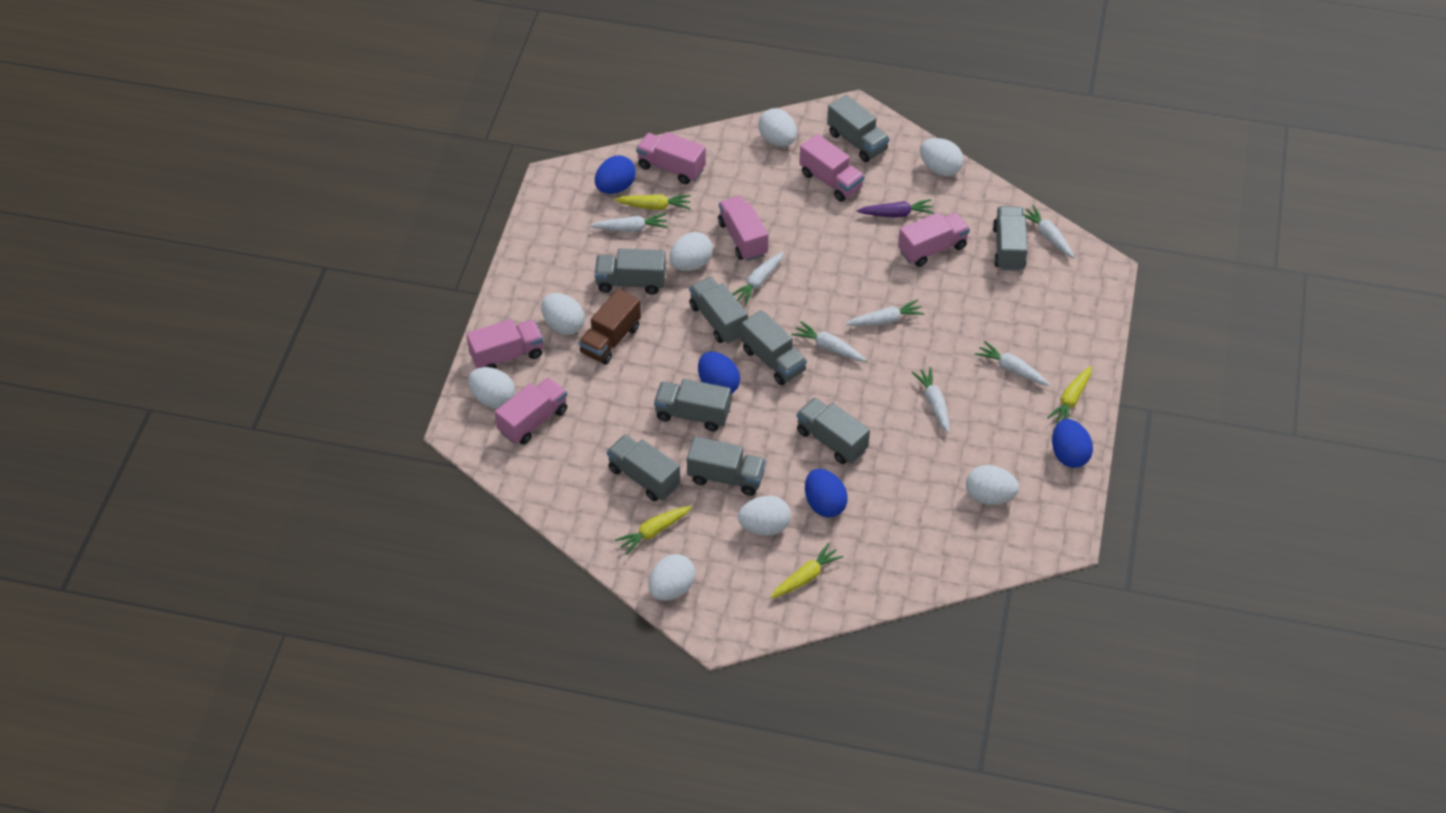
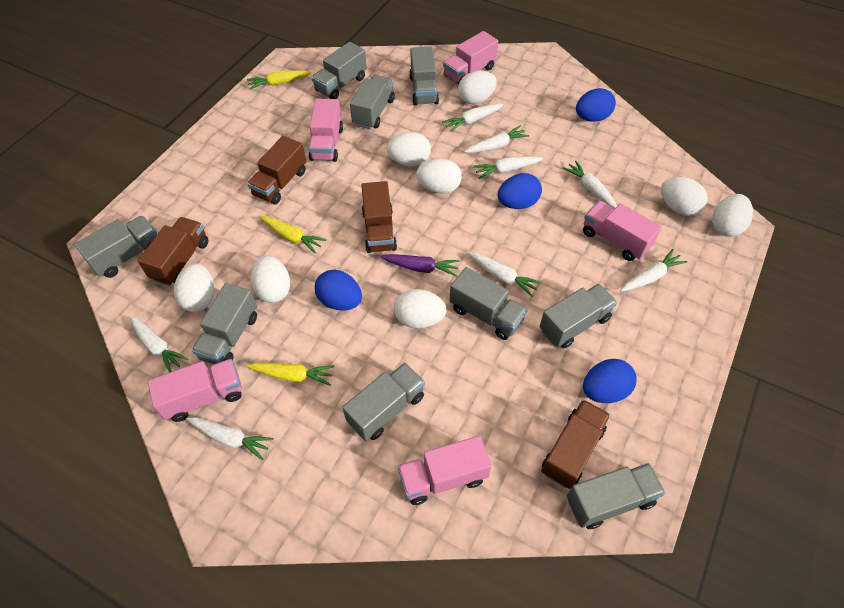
brown truck: 1 -> 4
pink truck: 6 -> 5
white carrot: 7 -> 8
yellow carrot: 4 -> 3

